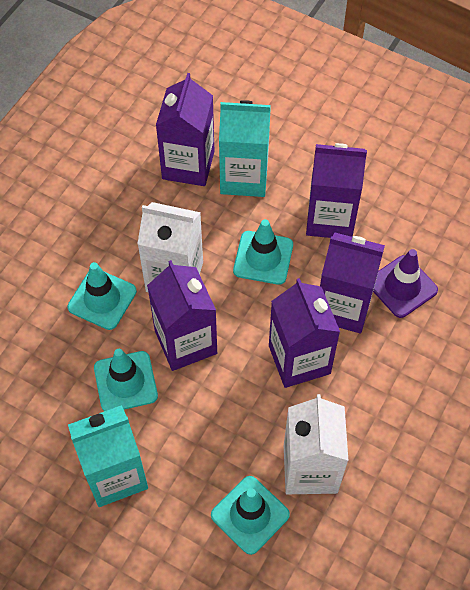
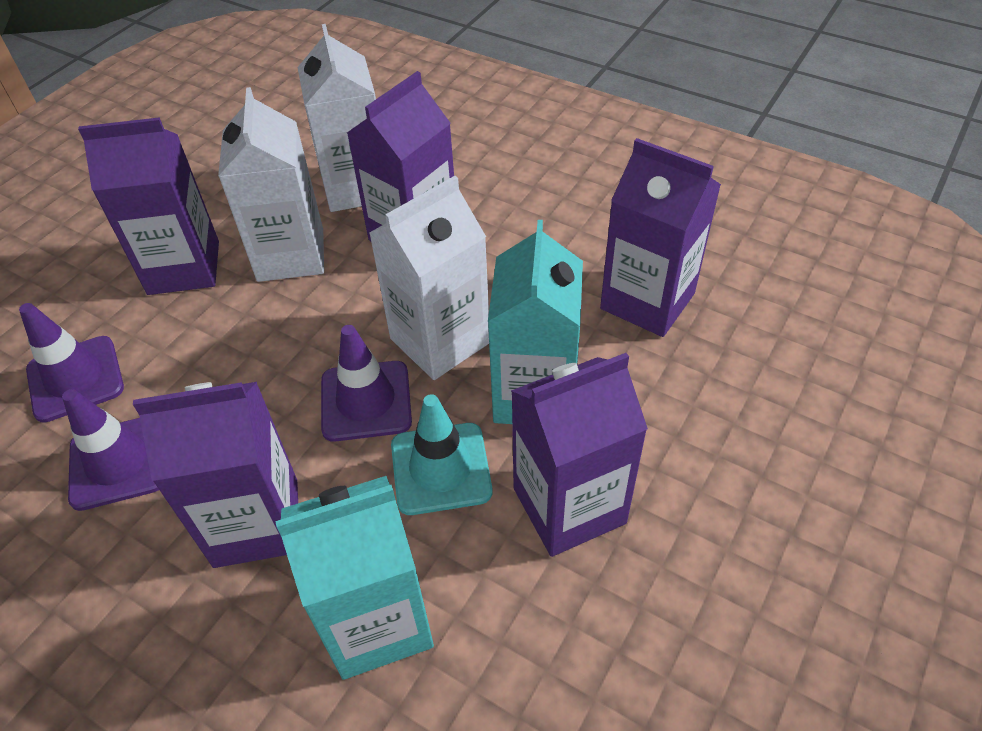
purple traffic cone: 1 -> 3
turquoise traffic cone: 4 -> 1
white carton: 2 -> 3

